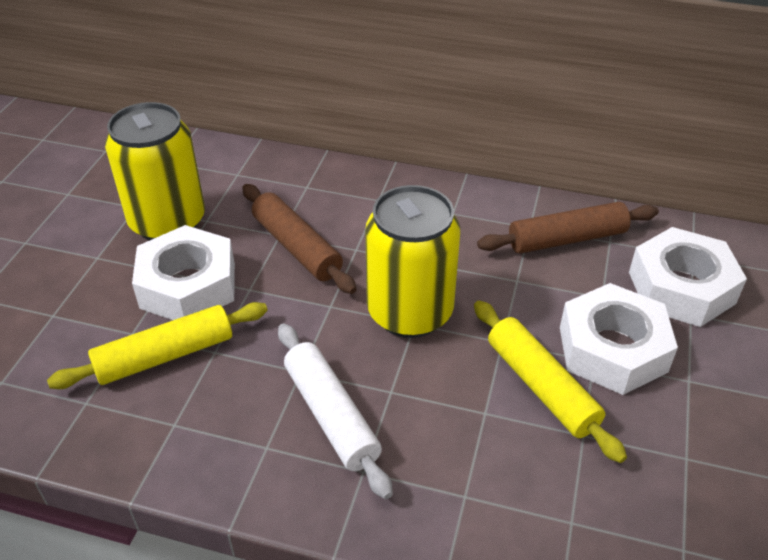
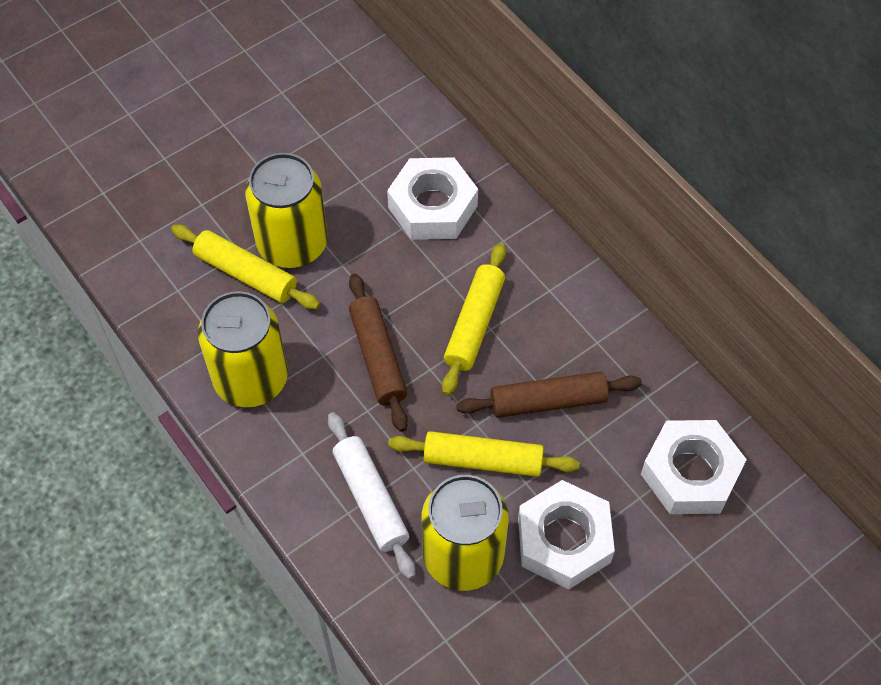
yellow can: 2 -> 3
yellow rolling pin: 2 -> 3

